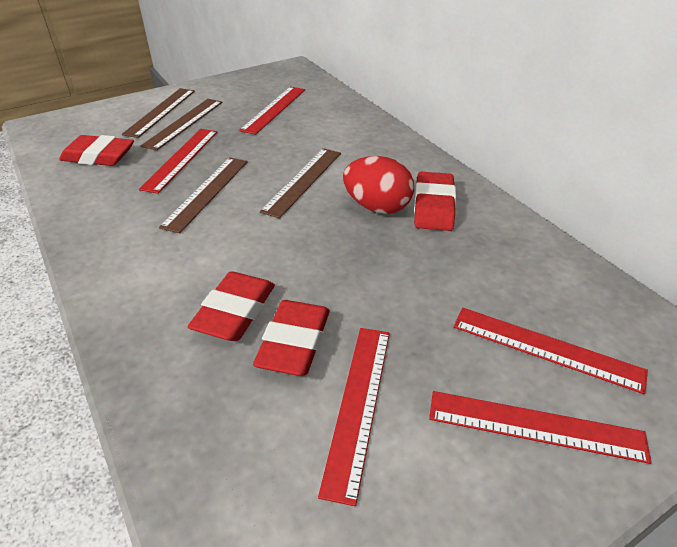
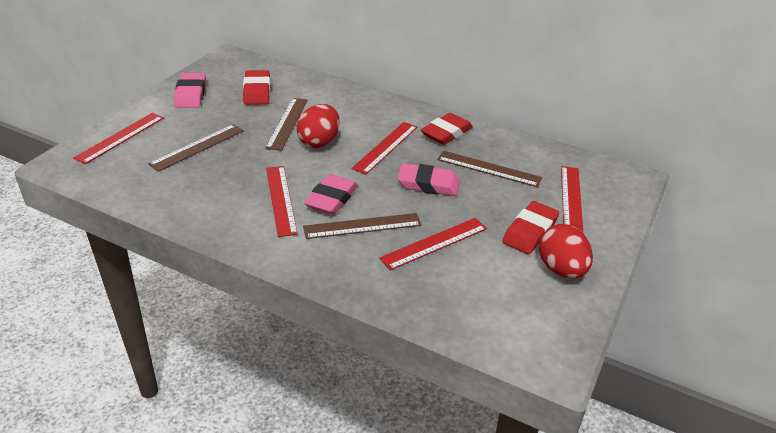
pink eraser: 0 -> 3
red egg: 1 -> 2
red eraser: 4 -> 3

